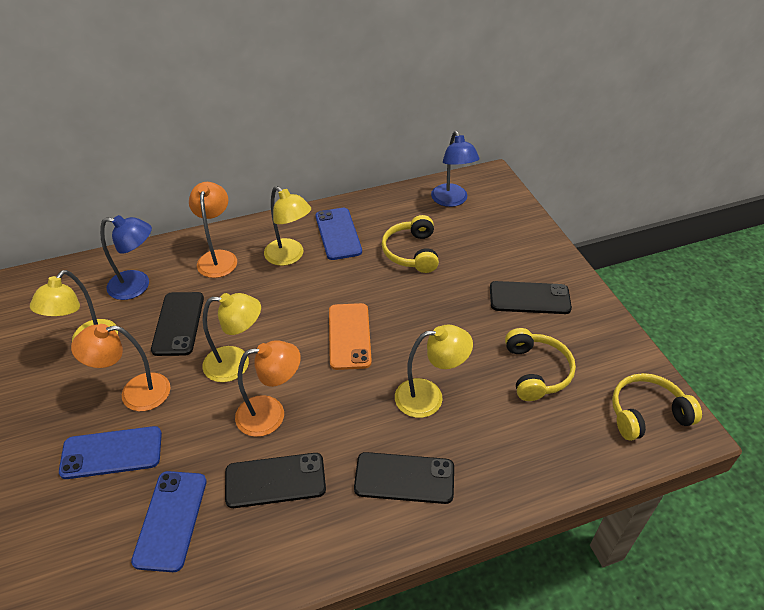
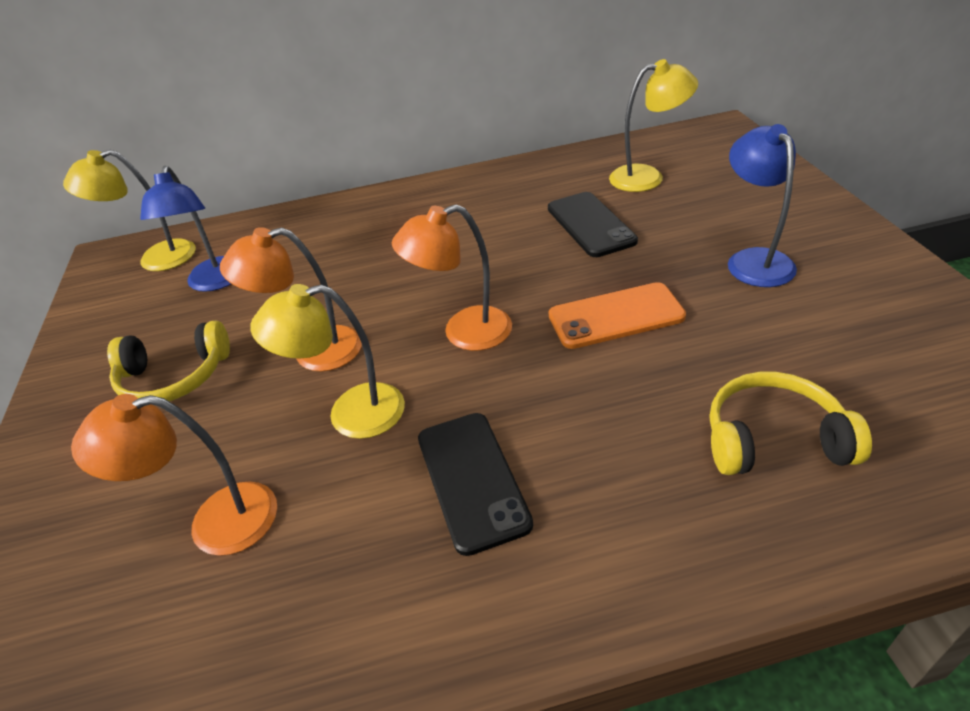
black phone: 4 -> 2
blue phone: 3 -> 0
yellow headphones: 3 -> 2
yellow lamp: 4 -> 3

